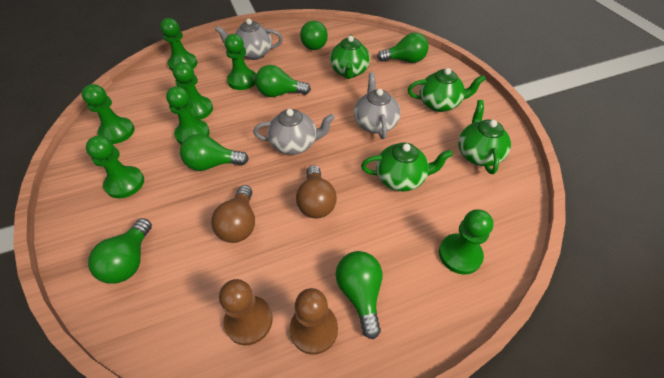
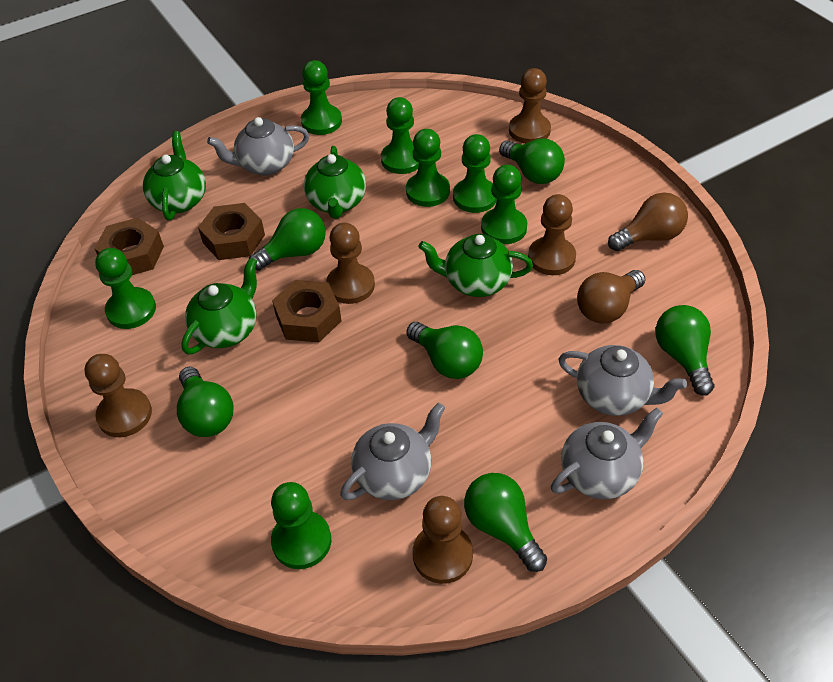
brown nut: 0 -> 3
brown pawn: 2 -> 5
grey teapot: 3 -> 4

